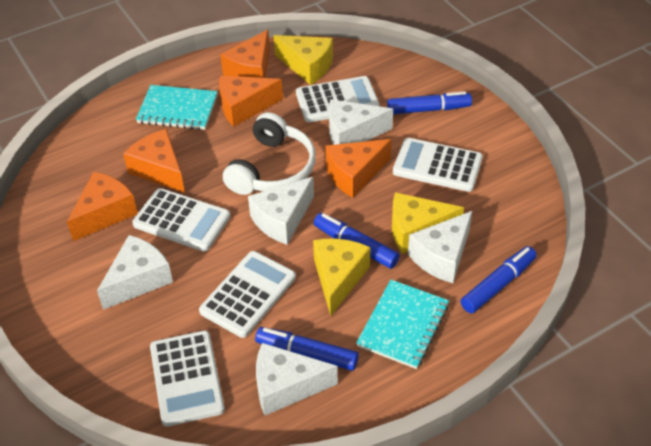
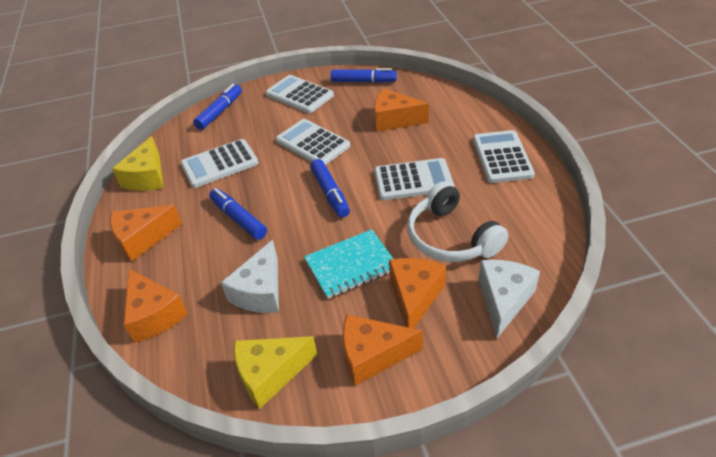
turquoise notebook: 2 -> 1
white cheese: 5 -> 2
yellow cheese: 3 -> 2

